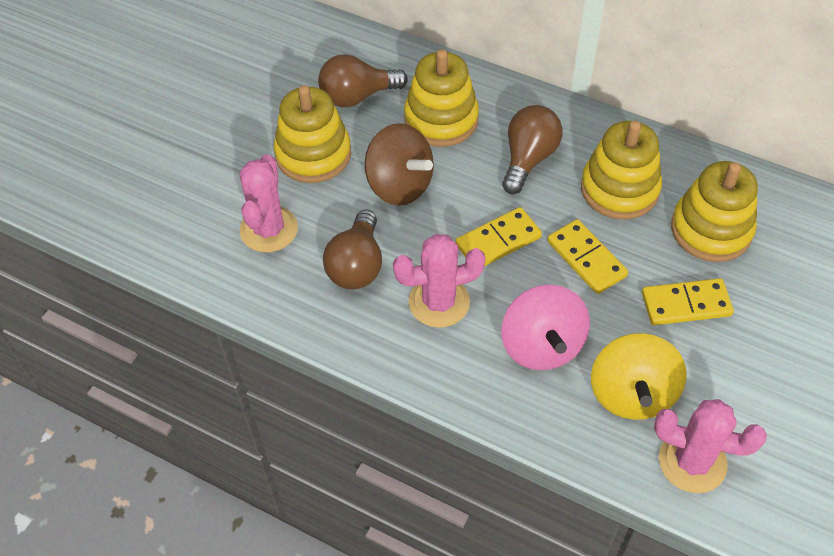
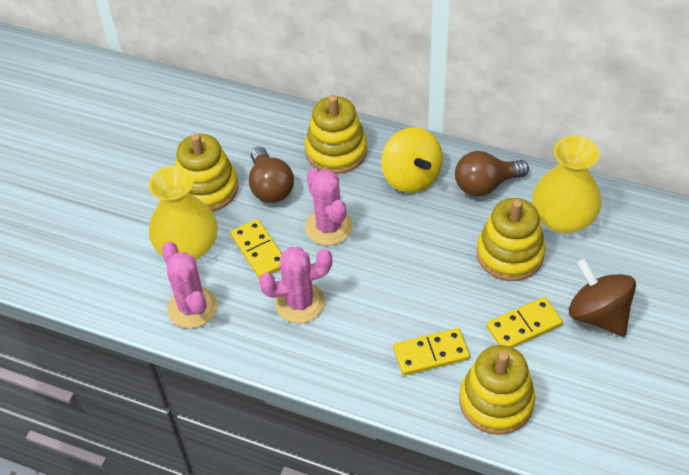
brown light bulb: 3 -> 2
pink spinning top: 1 -> 0
yellow vase: 0 -> 2

